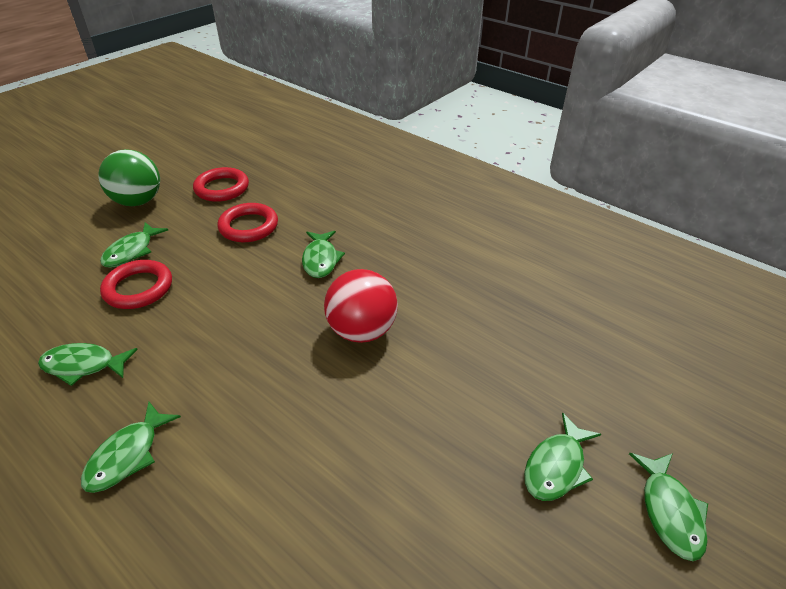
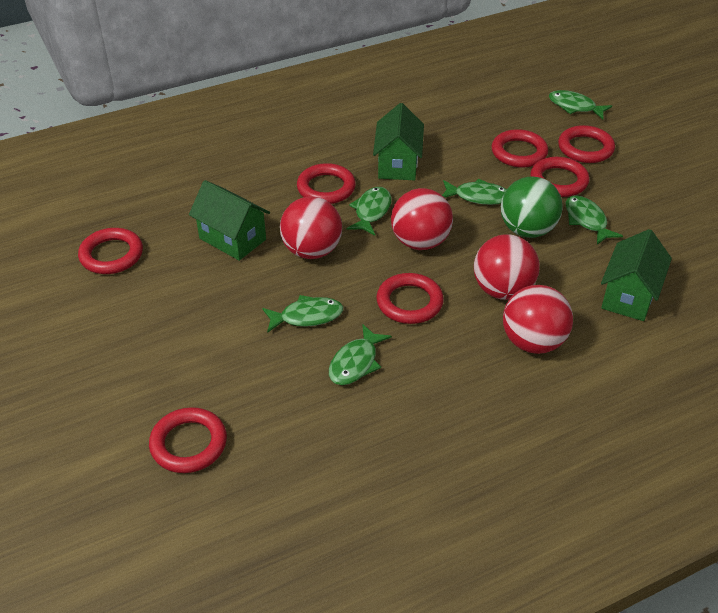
green house: 0 -> 3
red ball: 1 -> 4
red ring: 3 -> 7

